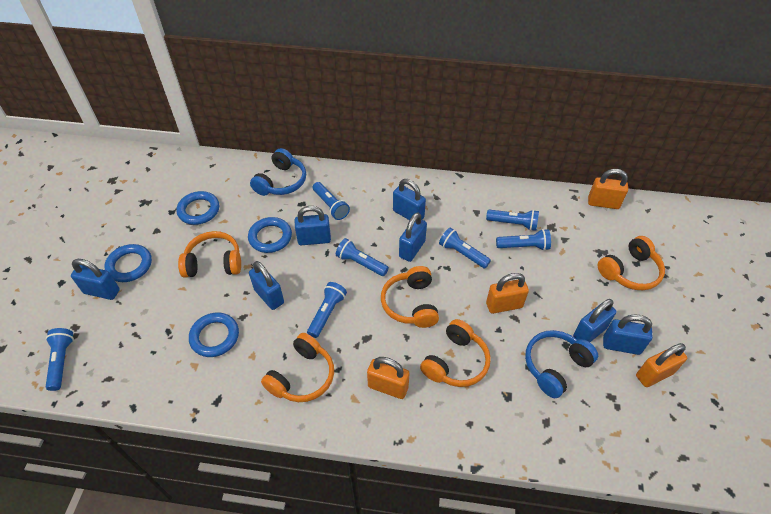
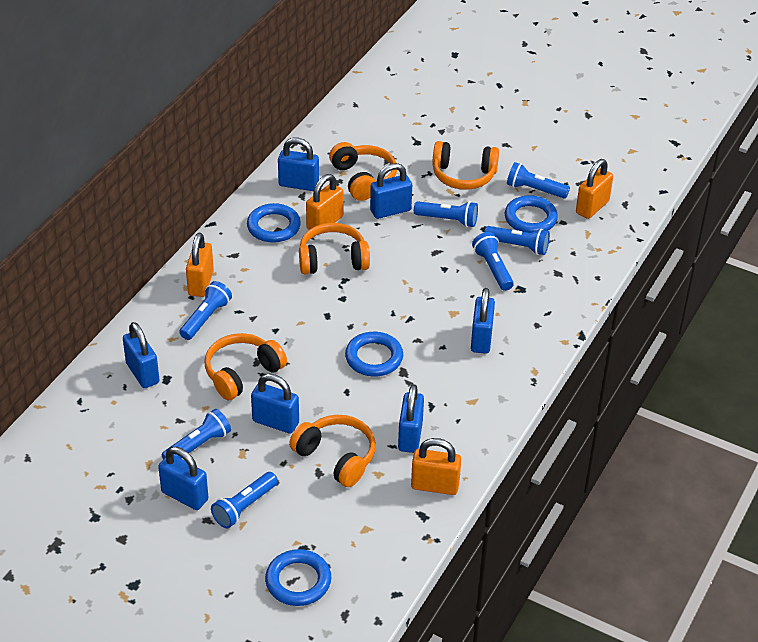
blue headphones: 2 -> 0

